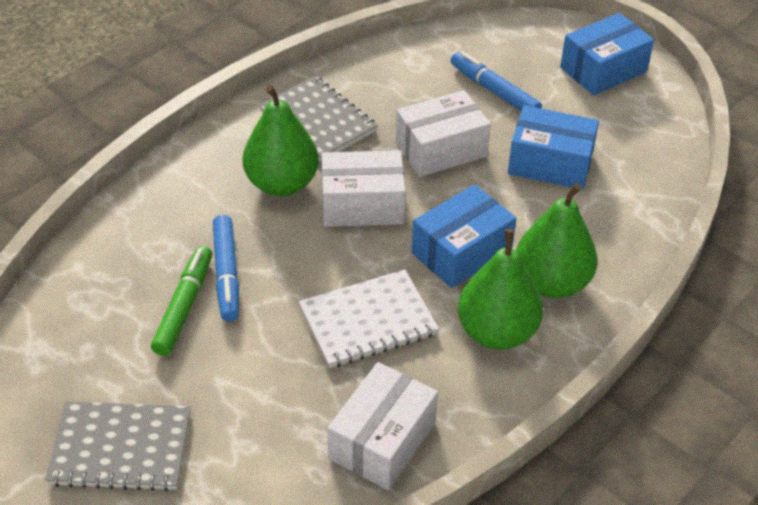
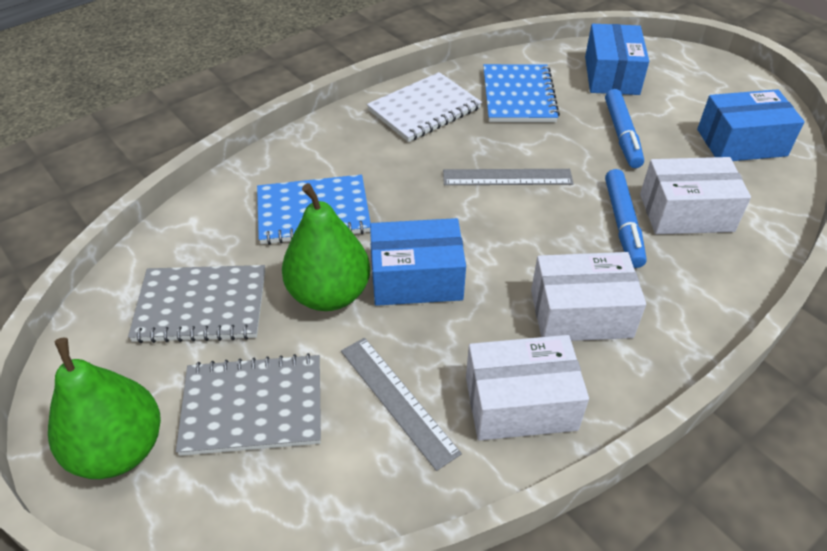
blue notebook: 0 -> 2
green marker: 1 -> 0
green pear: 3 -> 2
grey ruler: 0 -> 2

